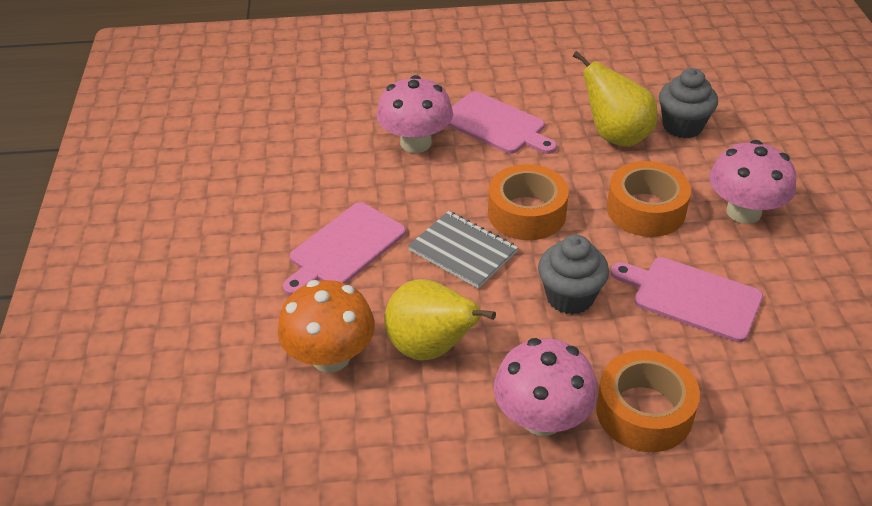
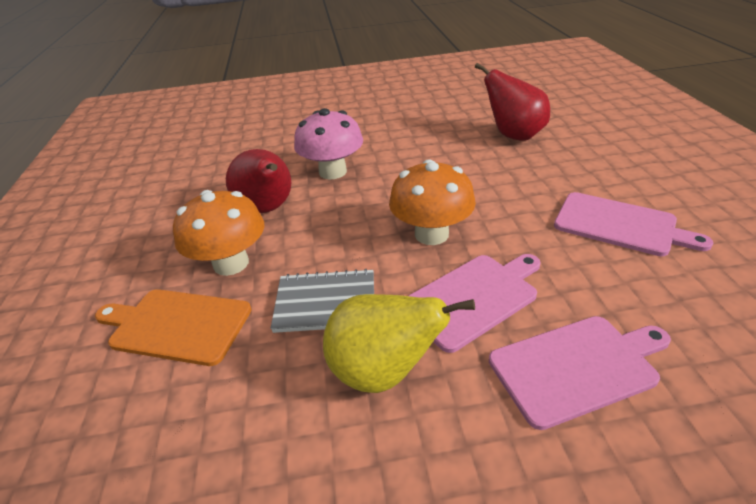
grey cupcake: 2 -> 0
orange cutting board: 0 -> 1
orange mushroom: 1 -> 2
orange tape: 3 -> 0
pink mushroom: 3 -> 1
red pear: 0 -> 2
yellow pear: 2 -> 1

